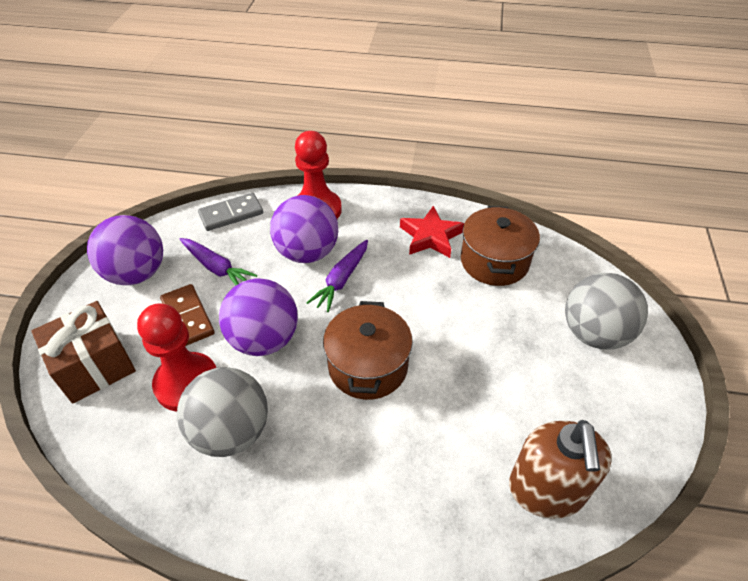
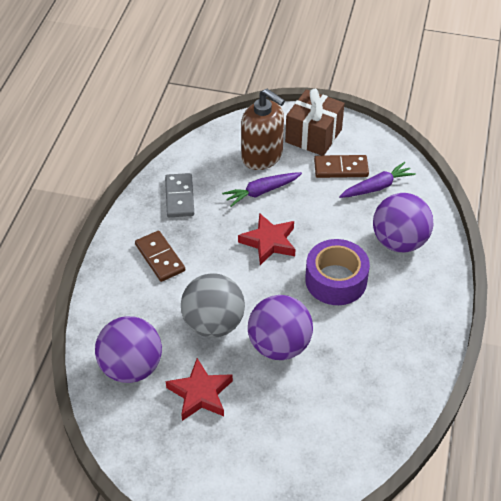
brown domino: 1 -> 2
brown pot: 2 -> 0
grey ball: 2 -> 1
purple tape: 0 -> 1
red pawn: 2 -> 0
red star: 1 -> 2

